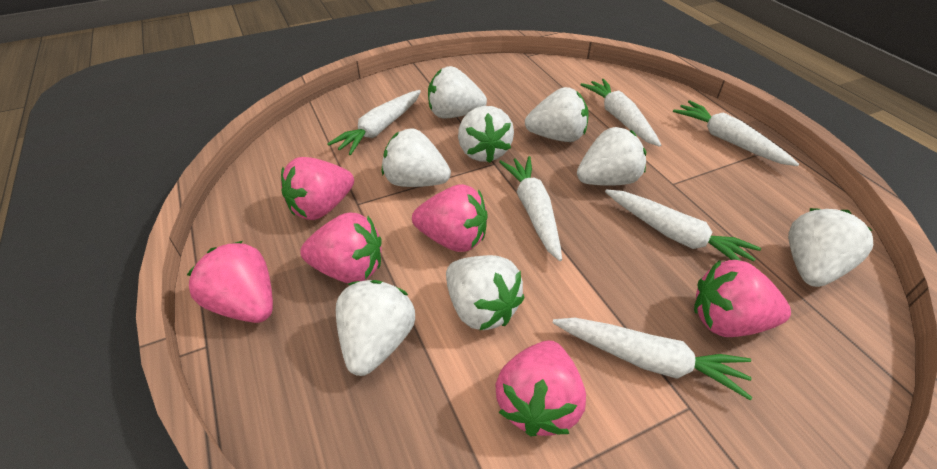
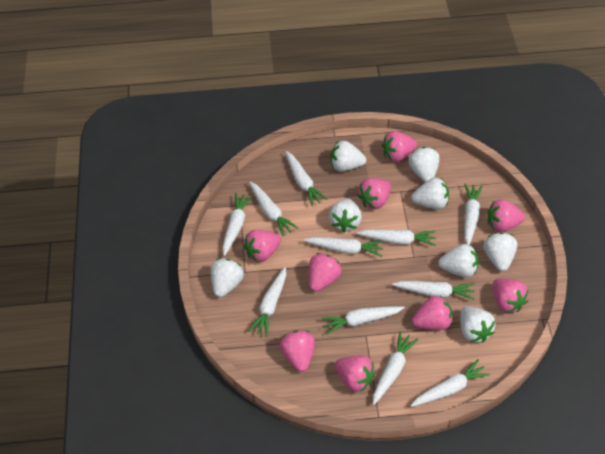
pink strawberry: 6 -> 9
white carrot: 6 -> 11

